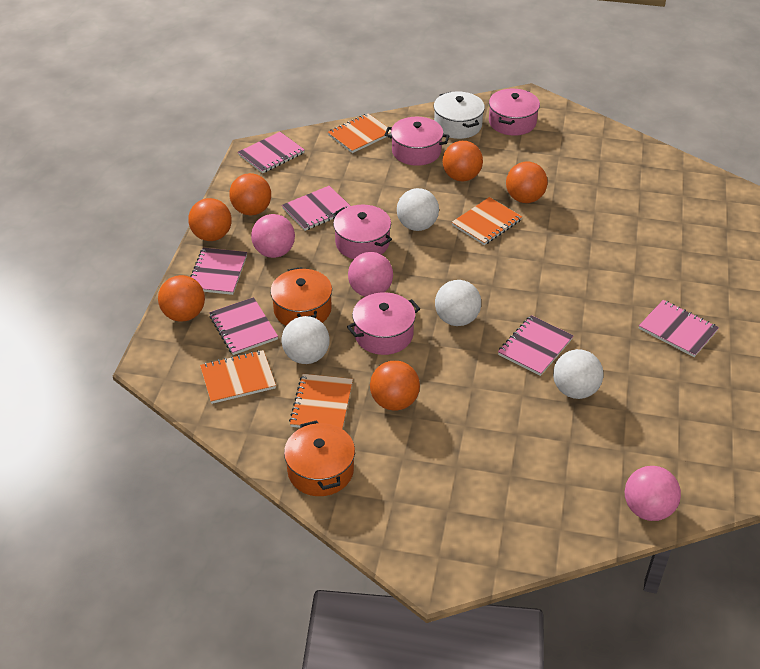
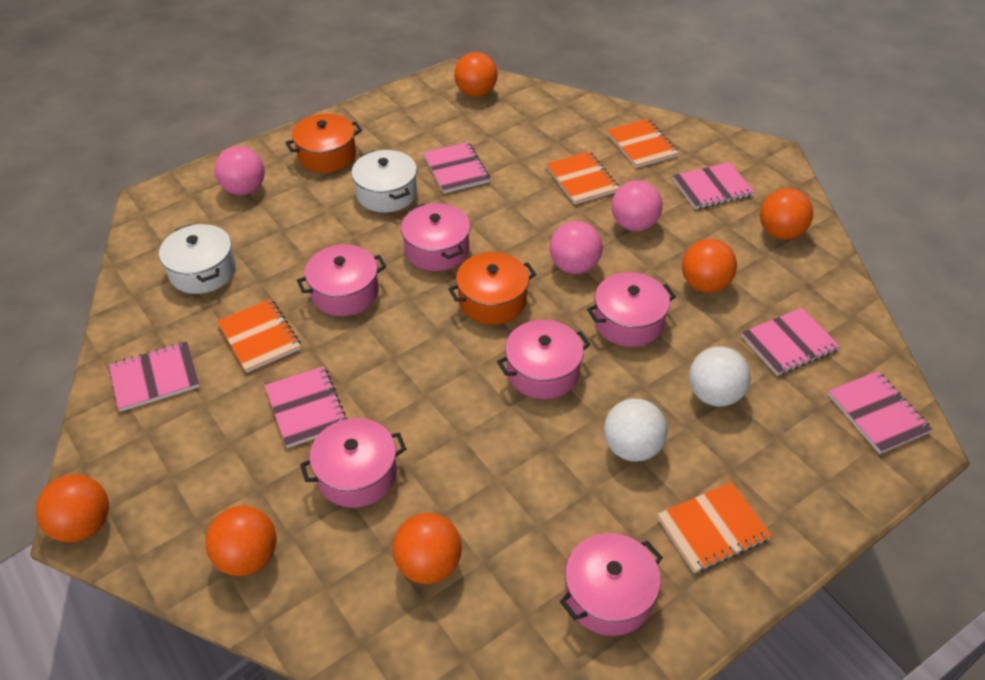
pink pot: 4 -> 6
white ball: 4 -> 2
white pot: 1 -> 2

